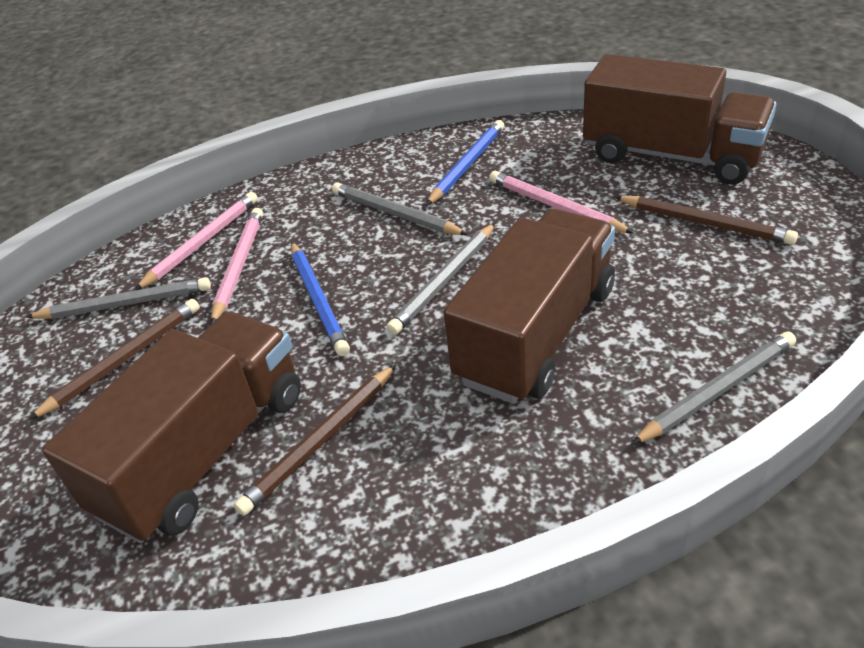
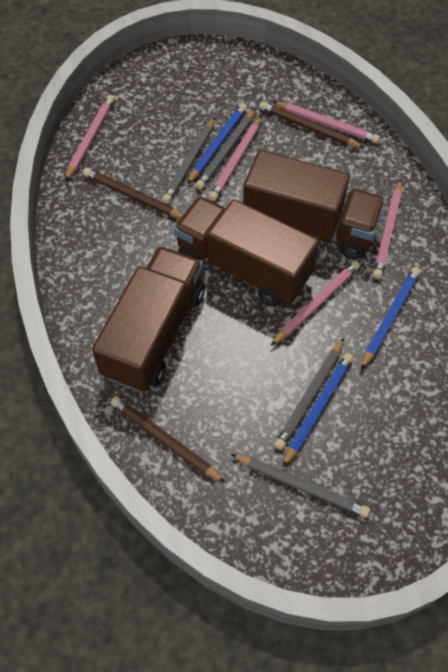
blue pencil: 2 -> 3
pink pencil: 3 -> 5

